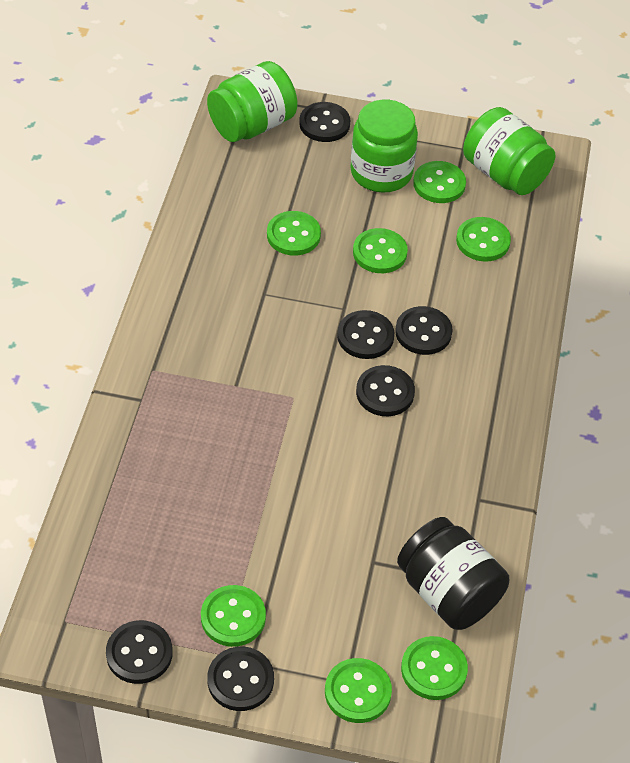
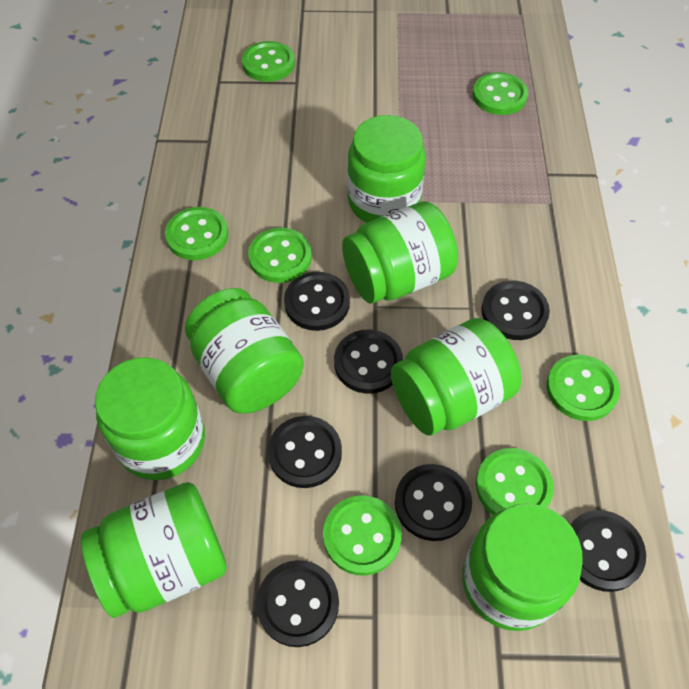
black button: 6 -> 7
black jar: 1 -> 0
green jar: 3 -> 7

